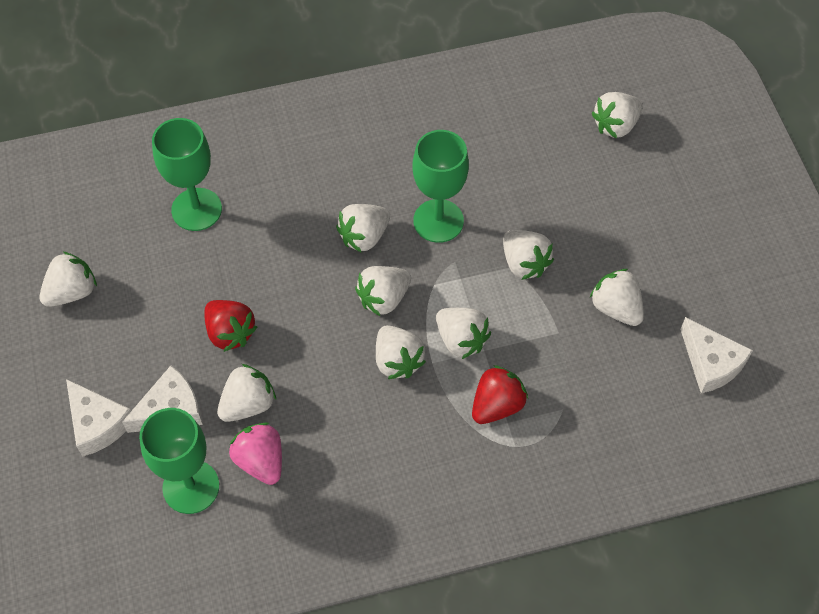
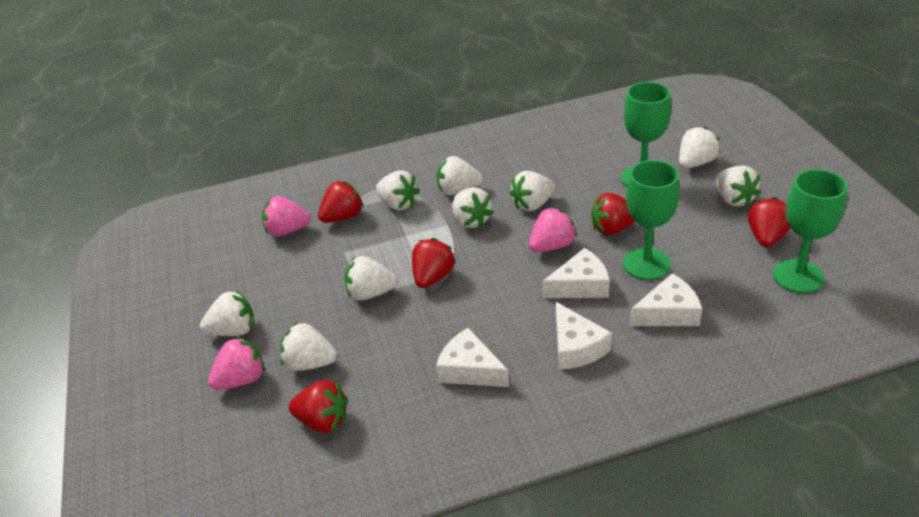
pink strawberry: 1 -> 3
red strawberry: 2 -> 5
white cheese: 3 -> 4

